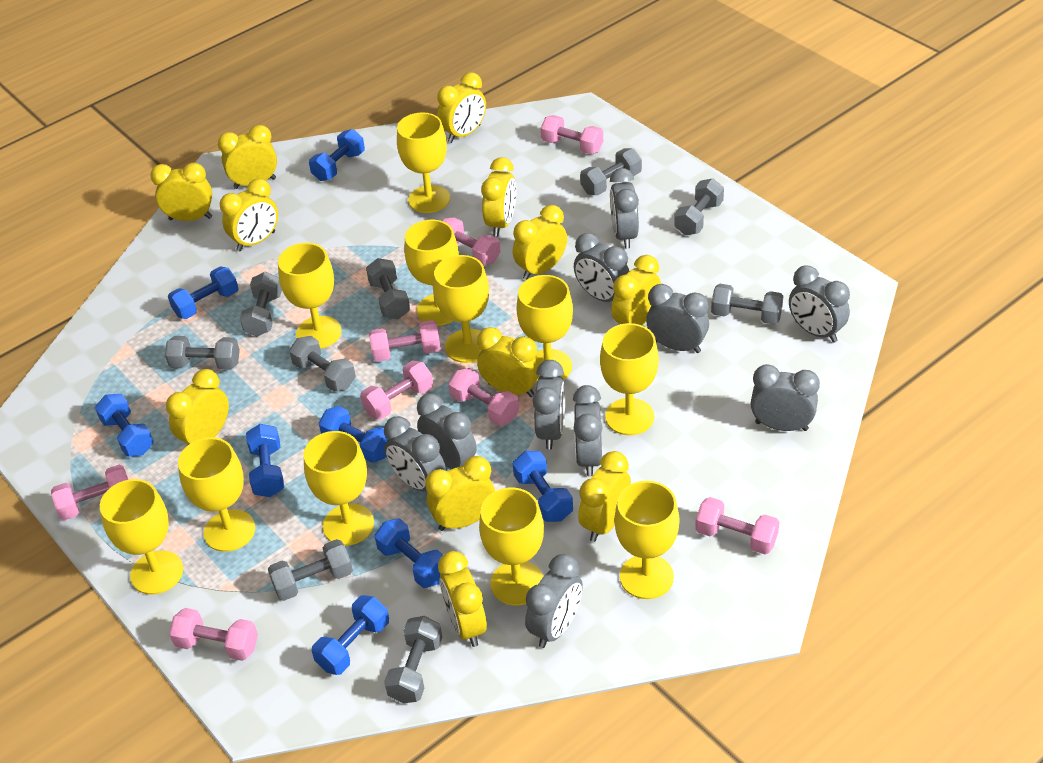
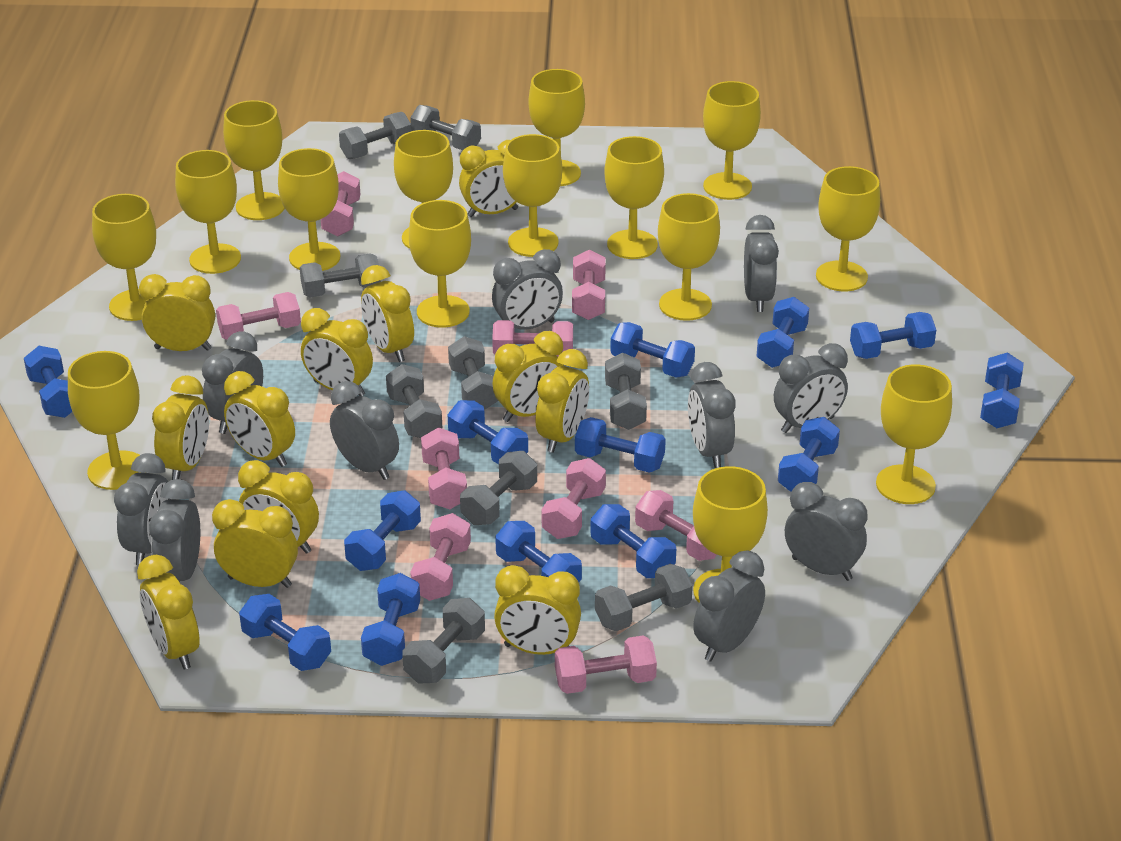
blue dumbbell: 8 -> 13
pink dumbbell: 8 -> 9
yellow goblet: 11 -> 15

